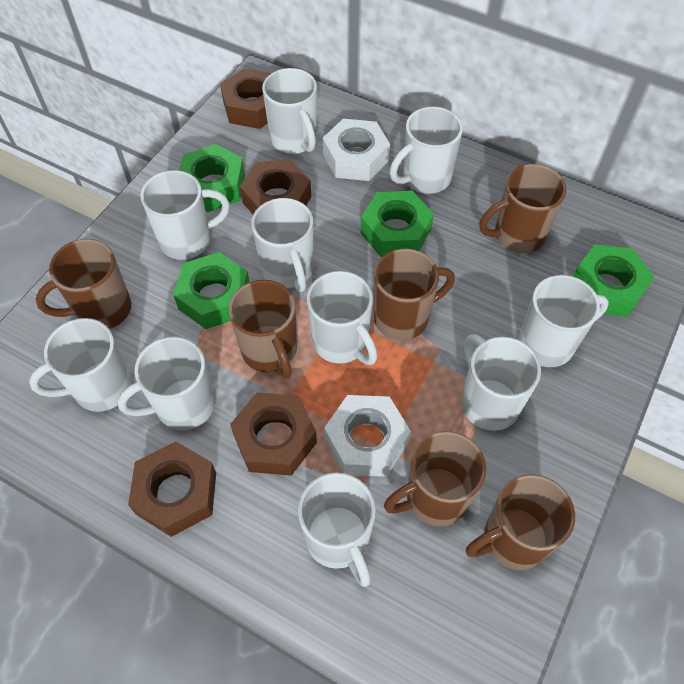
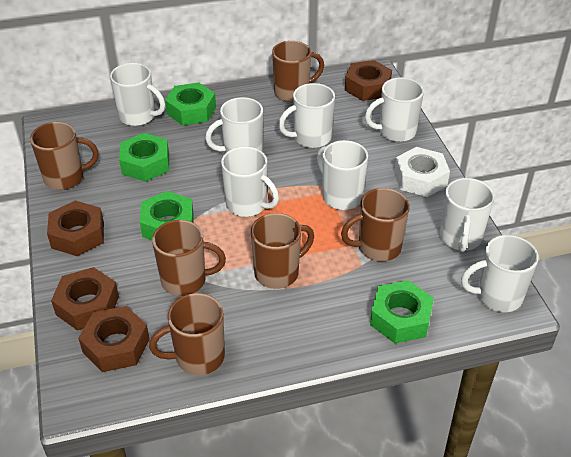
white mug: 10 -> 8
white nut: 2 -> 1

